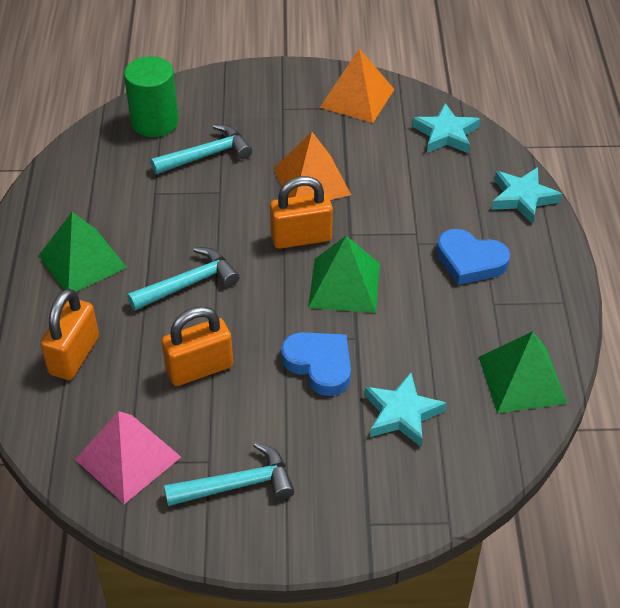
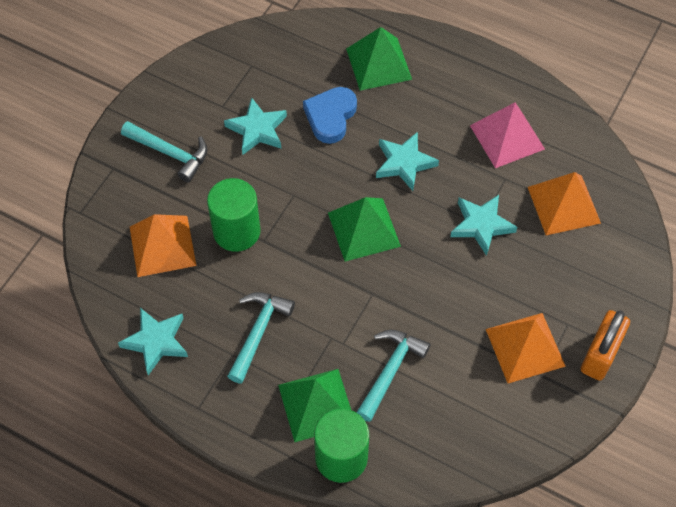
blue heart: 2 -> 1
green cylinder: 1 -> 2
orange padlock: 3 -> 1
orange pyramid: 2 -> 3
turquoise star: 3 -> 4

